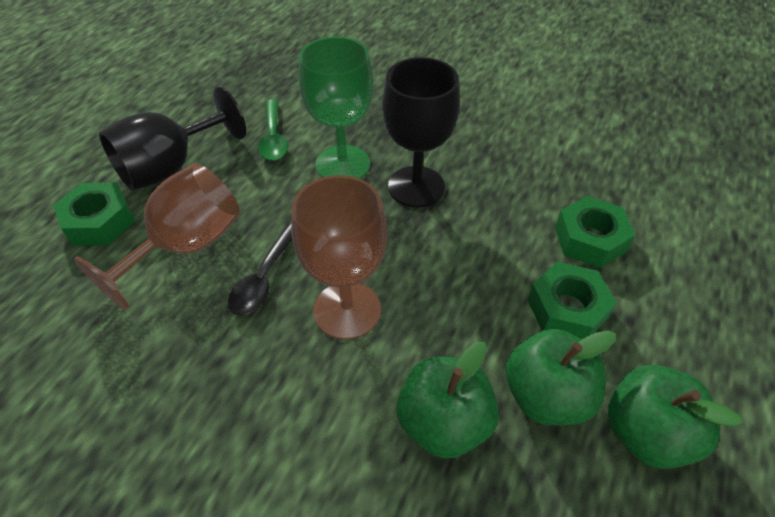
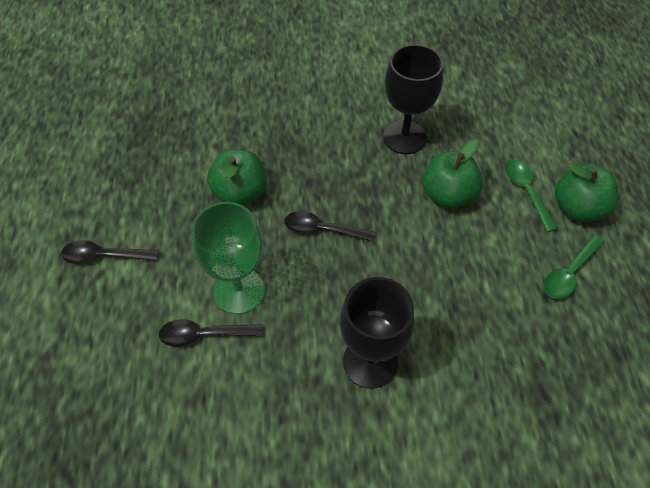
black spoon: 1 -> 3
brown goblet: 2 -> 0
green nut: 3 -> 0
green spoon: 1 -> 2

